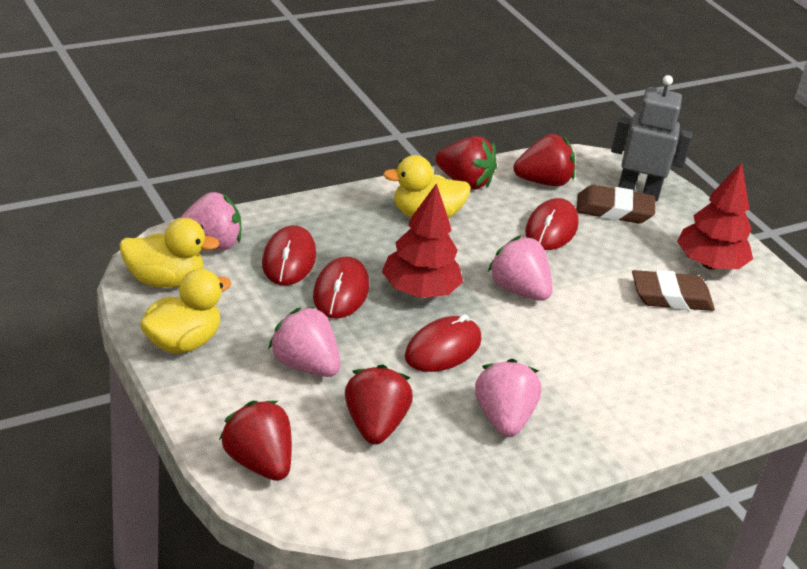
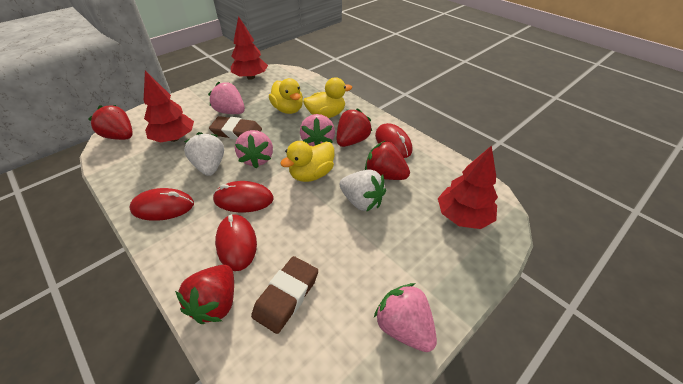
grey robot: 1 -> 0
red tree: 2 -> 3
white strawberry: 0 -> 2

